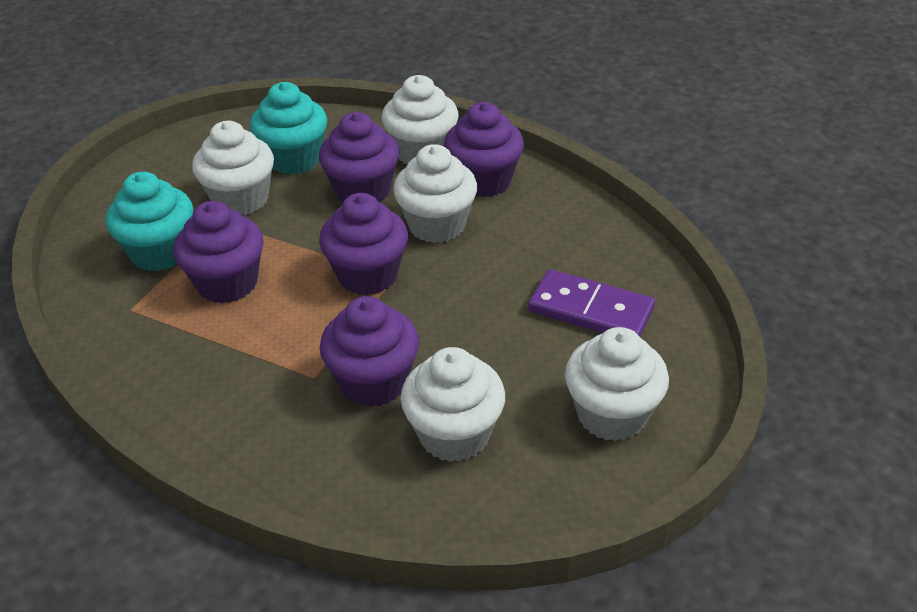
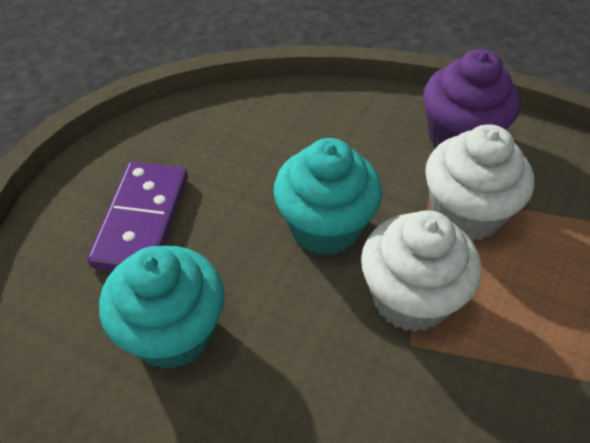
purple cupcake: 5 -> 1
white cupcake: 5 -> 2

